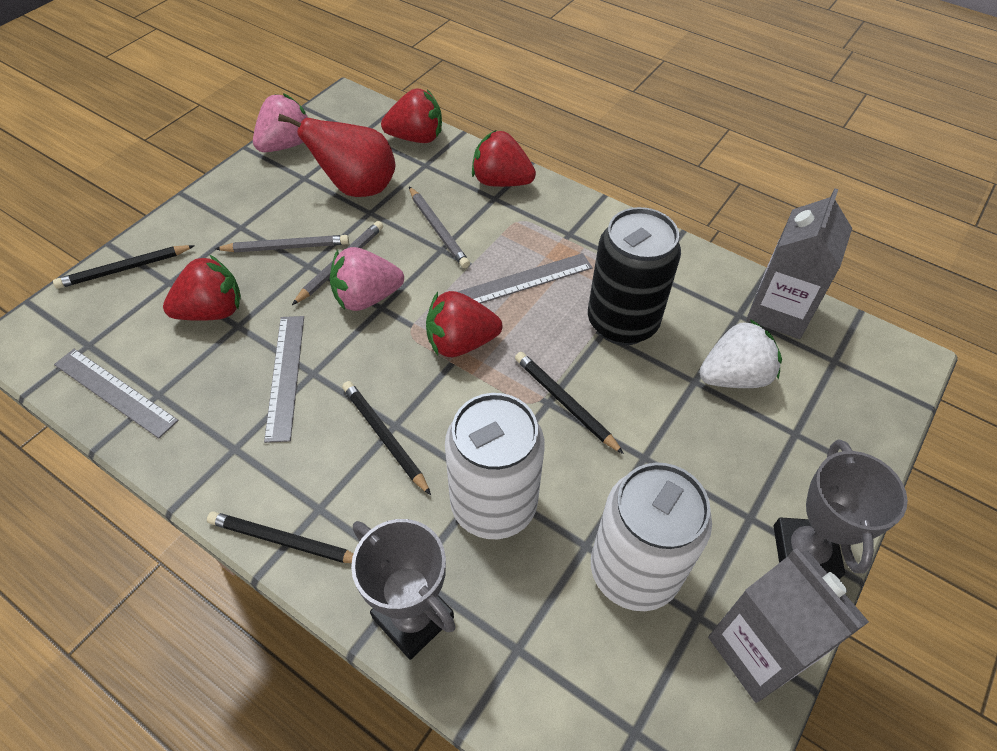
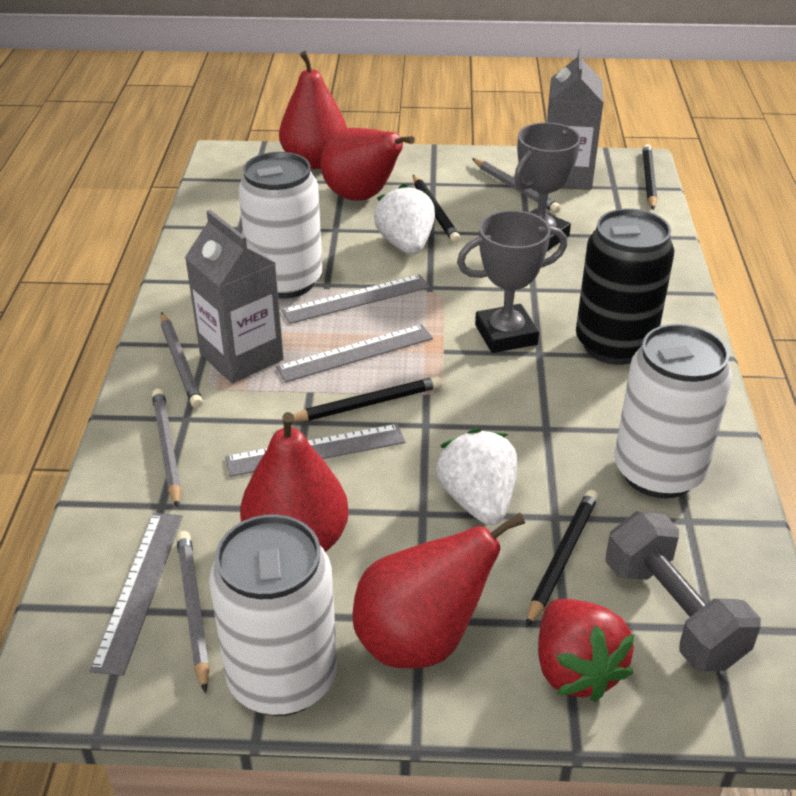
grey dumbbell: 0 -> 1
grey pencil: 3 -> 4
grey ruler: 3 -> 4
pink strawberry: 2 -> 0
red pear: 1 -> 4
red strawberry: 4 -> 1
white can: 2 -> 3
white strawberry: 1 -> 2

